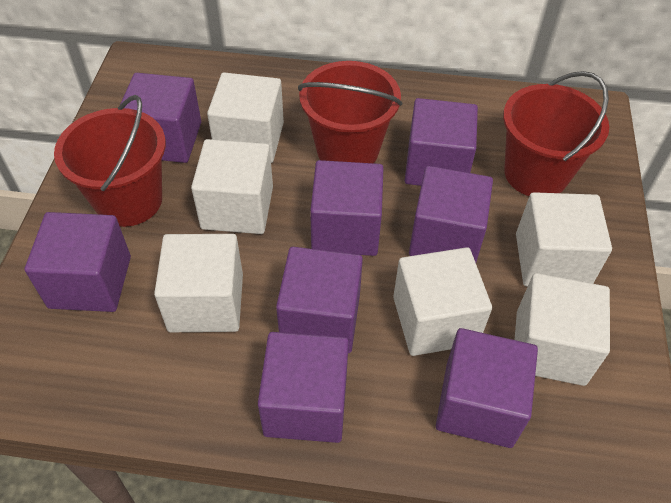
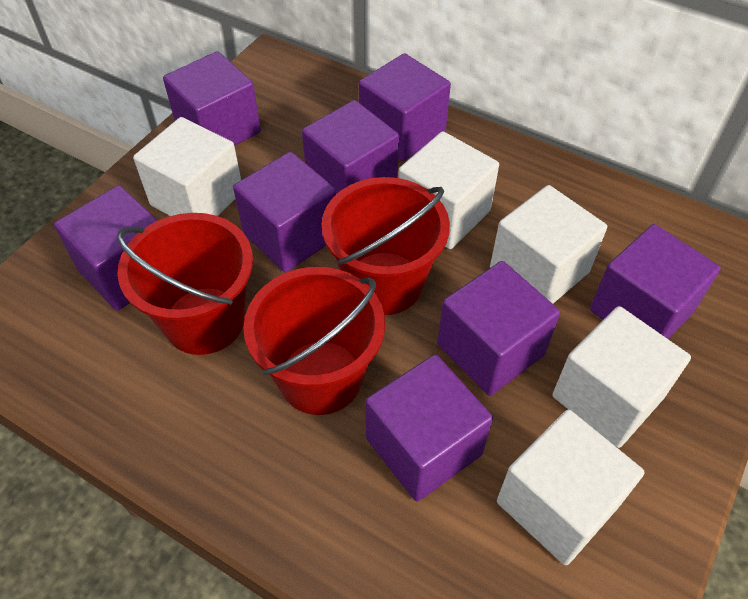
white cube: 6 -> 5

